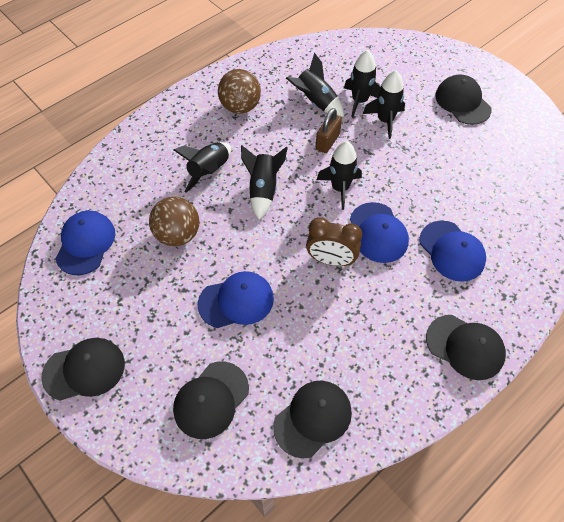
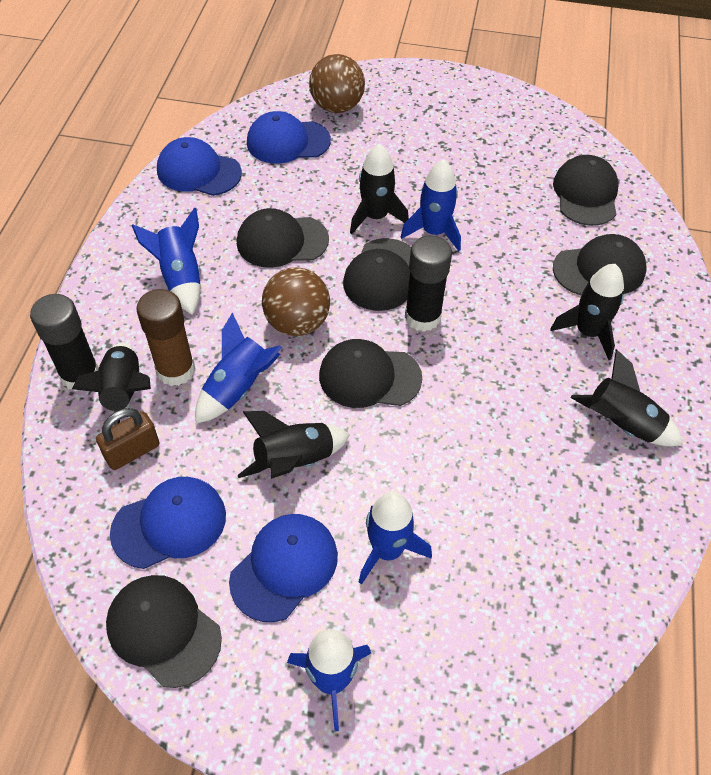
black cap: 5 -> 6
black glue stick: 0 -> 2
black rocket: 6 -> 5
blue rocket: 0 -> 5
brown clock: 1 -> 0
brown glue stick: 0 -> 1

